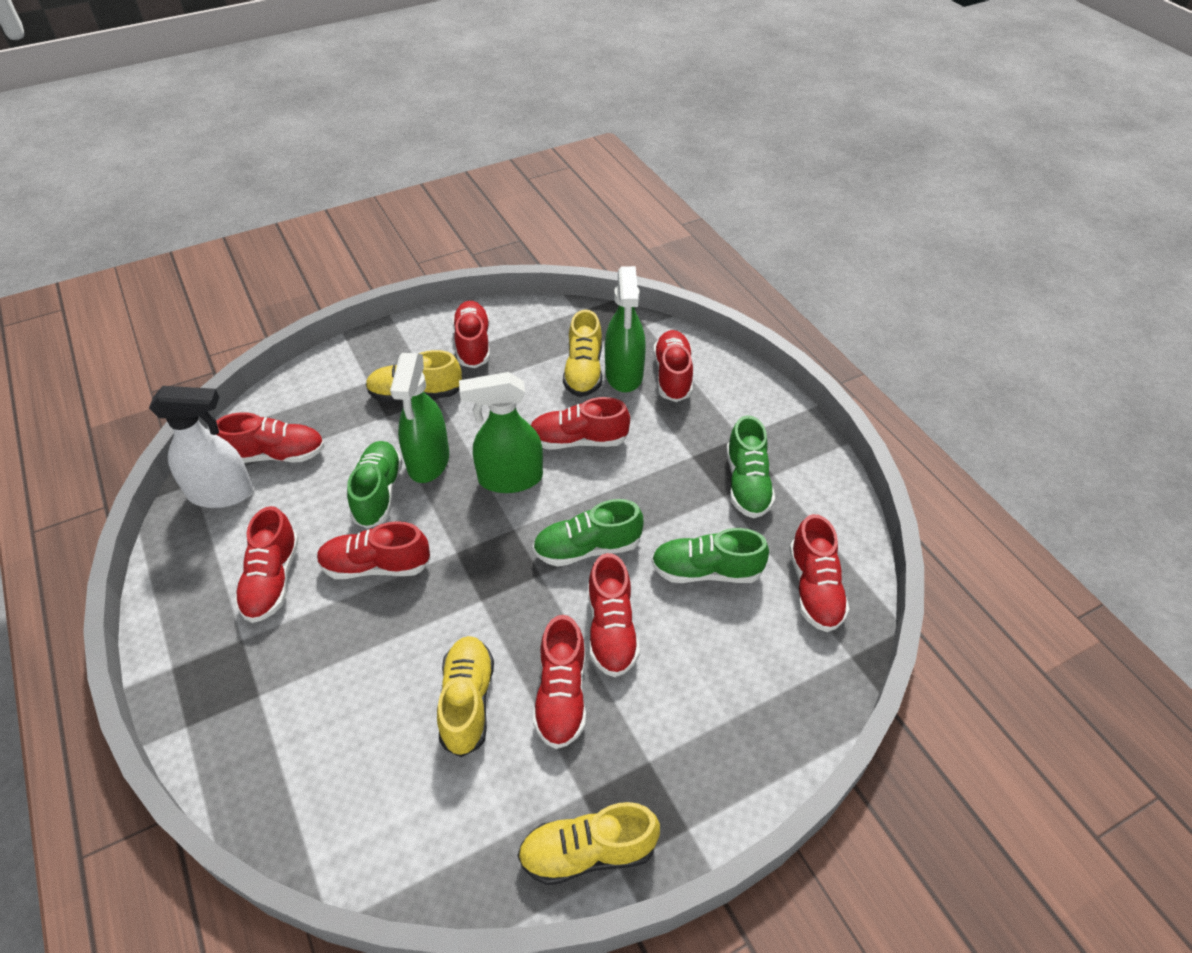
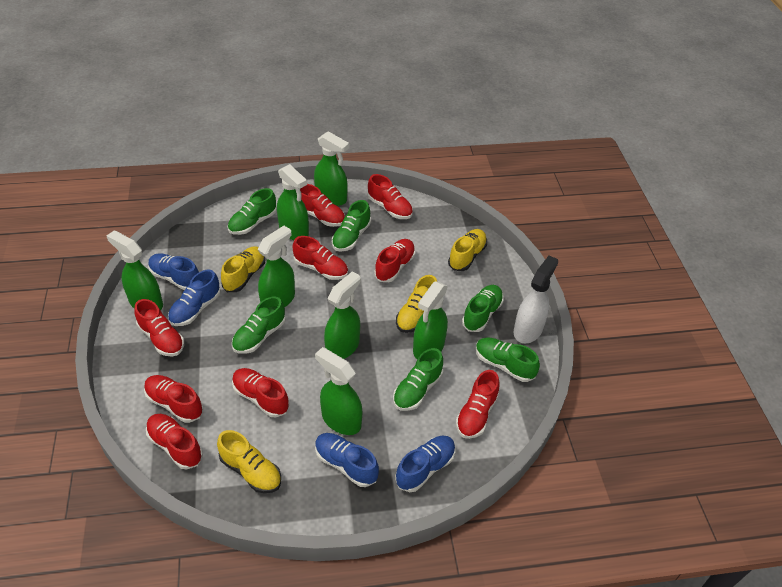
blue shoe: 0 -> 4
green shoe: 4 -> 6
green spray bottle: 3 -> 7

